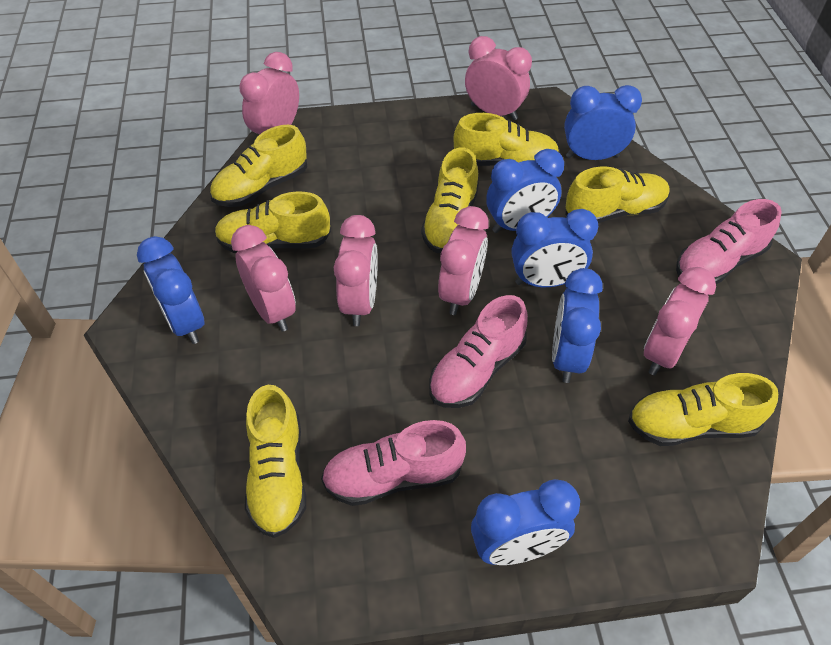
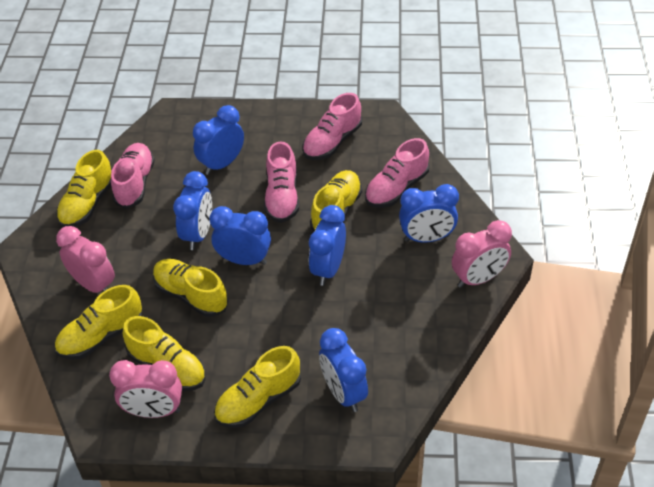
pink clock: 6 -> 3
pink shoe: 3 -> 4
yellow shoe: 7 -> 6

